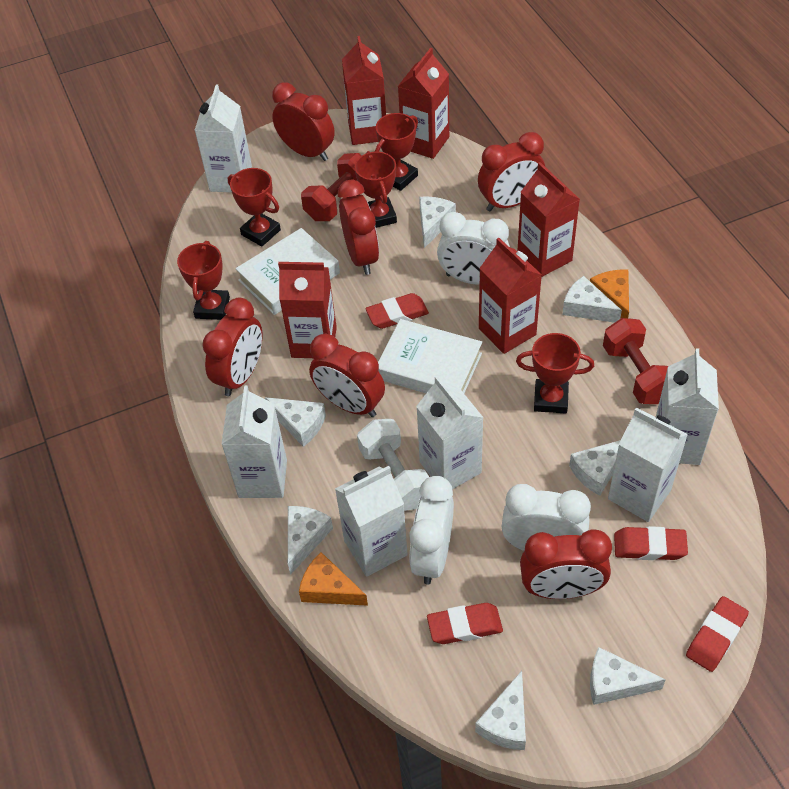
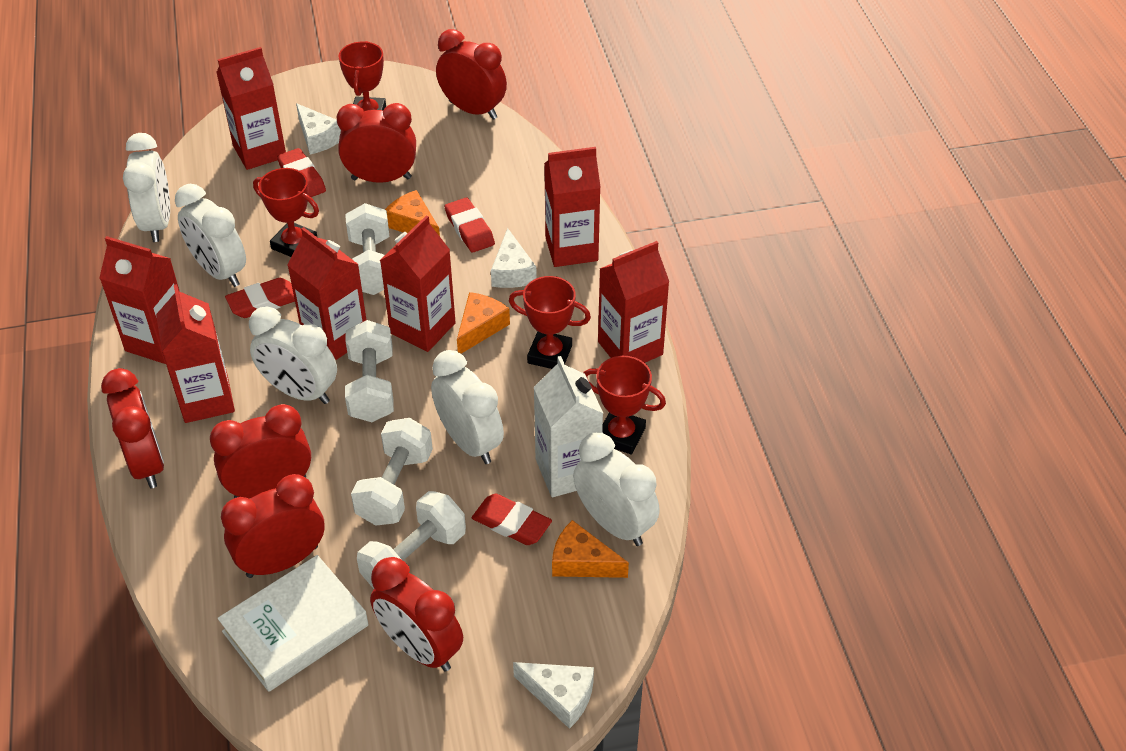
orange cheese: 2 -> 3
red carton: 5 -> 7
red dumbbell: 2 -> 0
red trophy: 5 -> 4
white book: 2 -> 1
white carton: 6 -> 1
white cheese: 7 -> 3
white clock: 3 -> 5
white dumbbell: 1 -> 4

